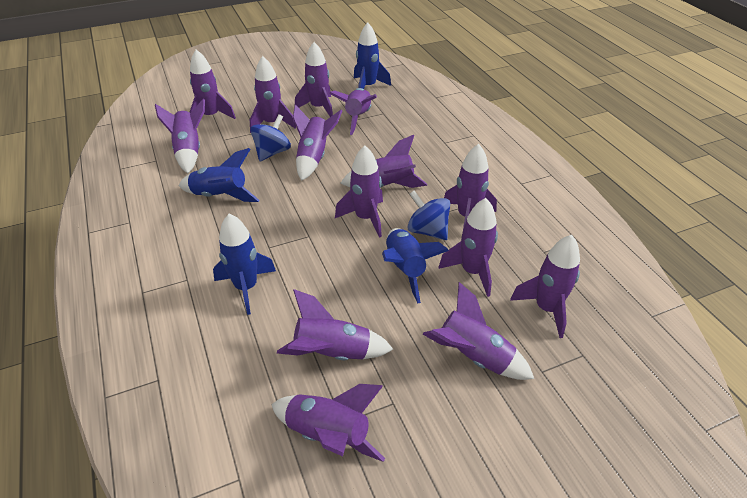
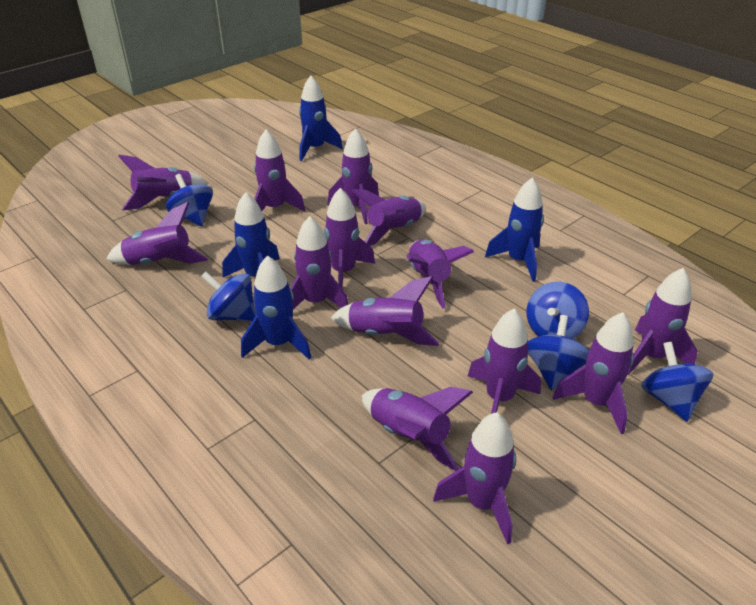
blue spinning top: 2 -> 5

